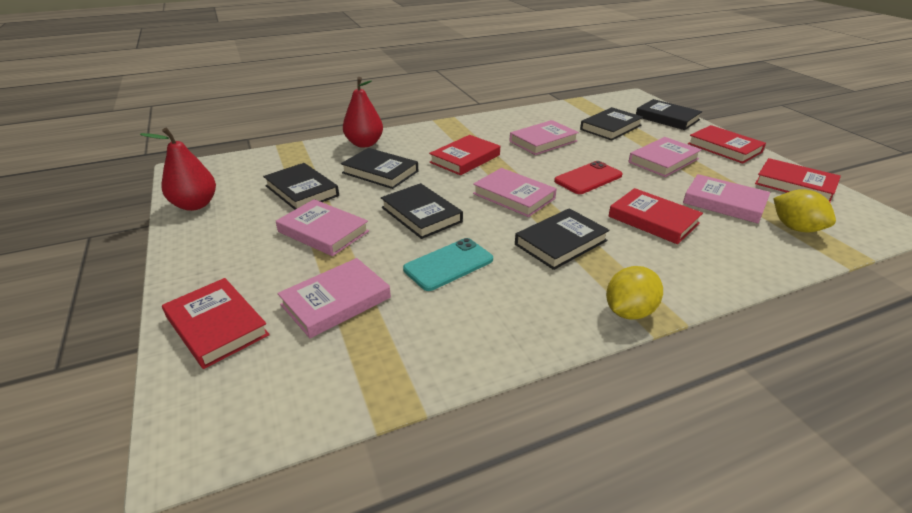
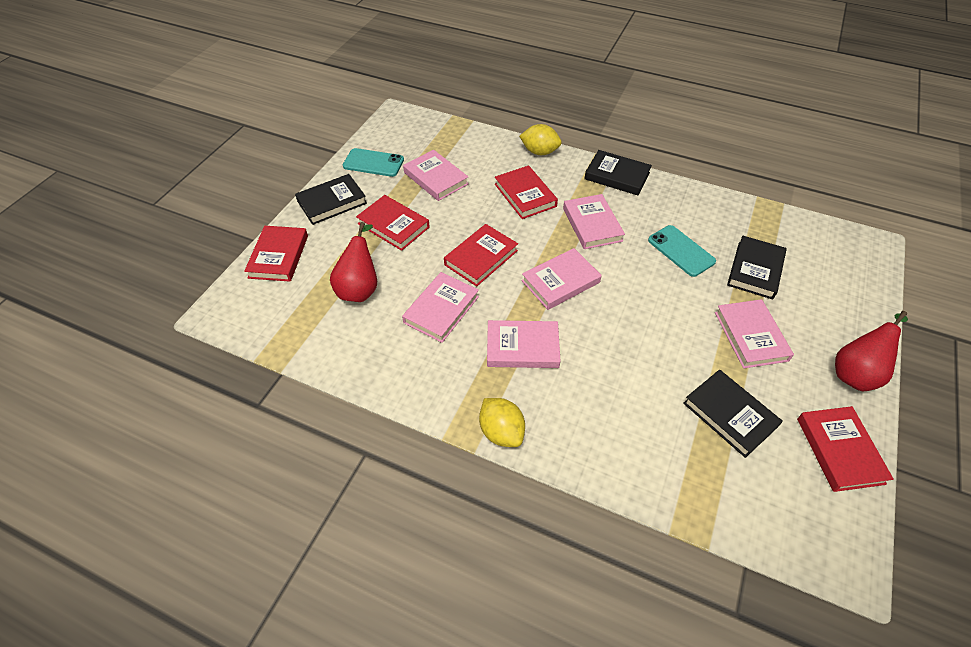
black book: 6 -> 4
red phone: 1 -> 0
turquoise phone: 1 -> 2

